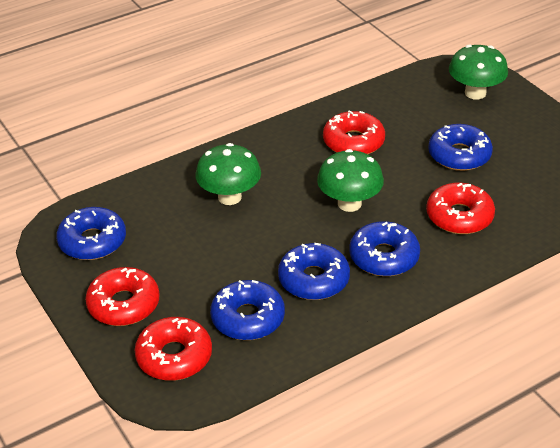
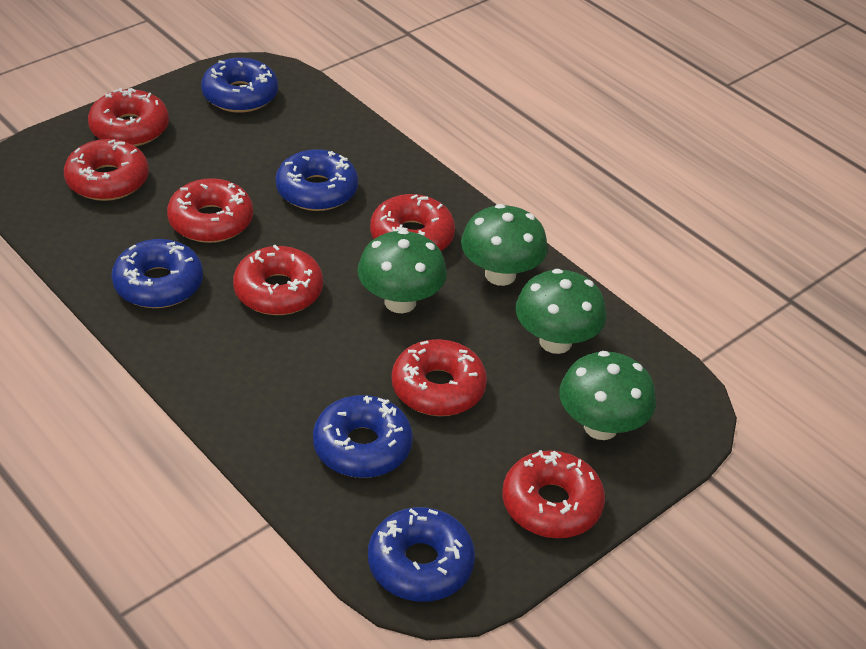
green mushroom: 3 -> 4
red donut: 4 -> 7

